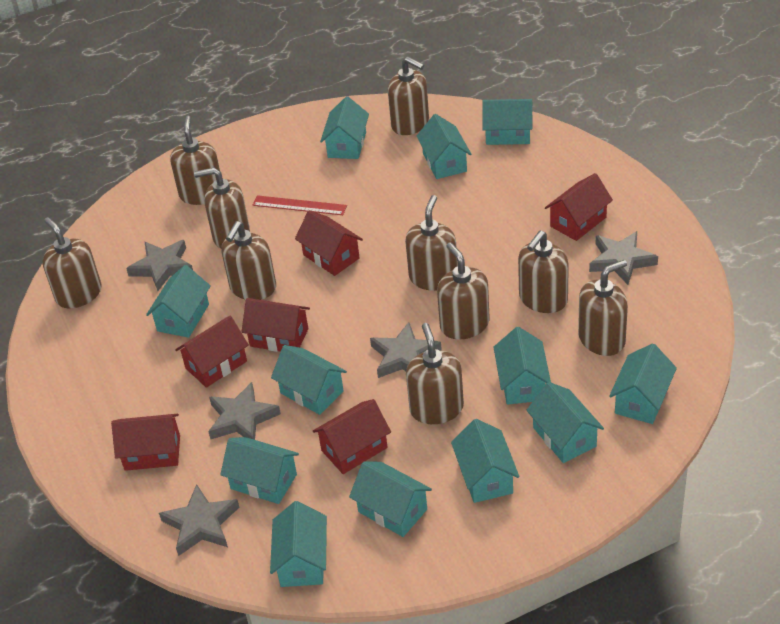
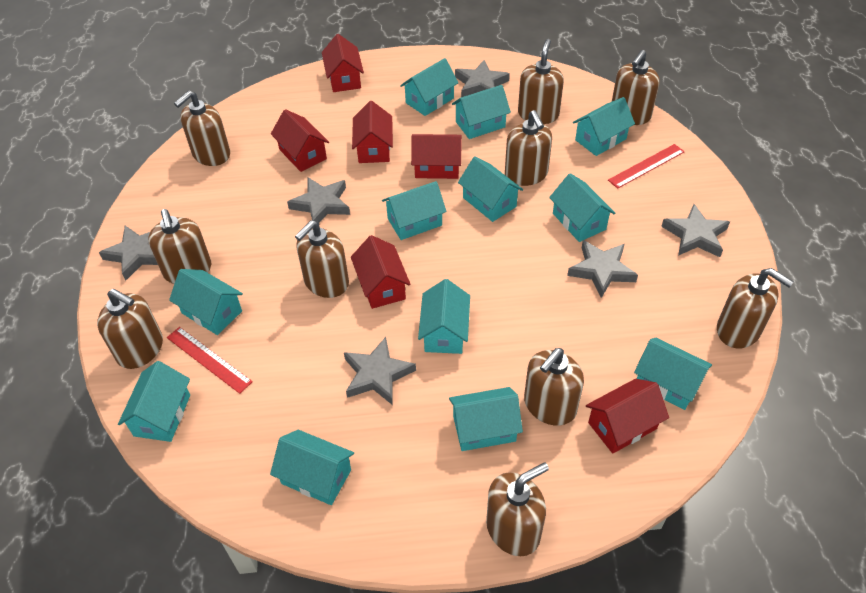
grey star: 5 -> 6
red ruler: 1 -> 2

